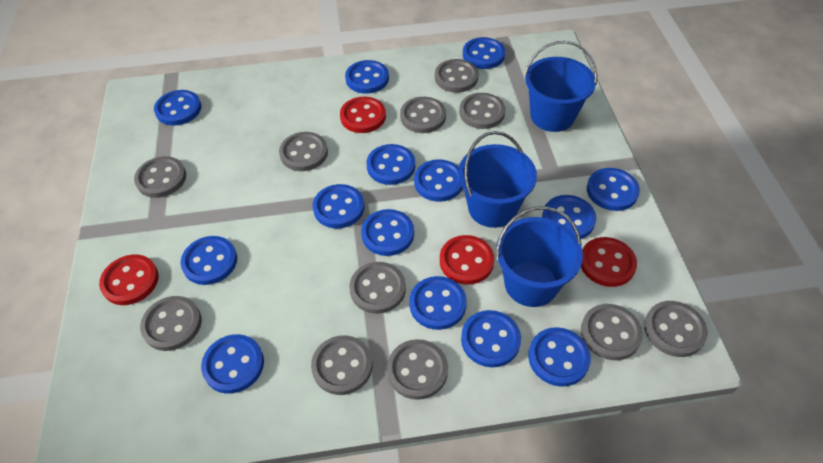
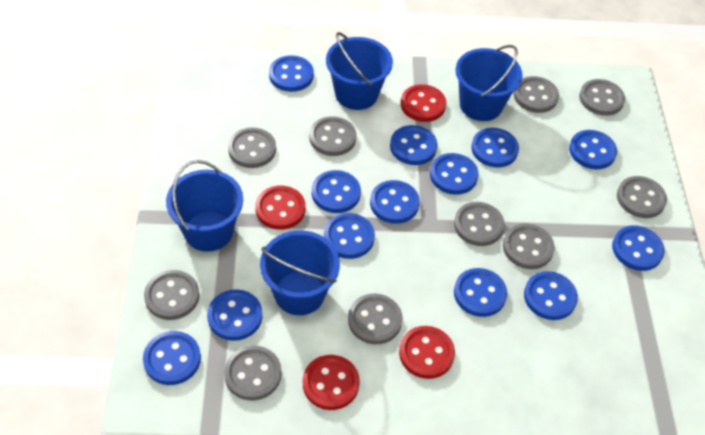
blue bucket: 3 -> 4
blue button: 14 -> 13
grey button: 11 -> 10

